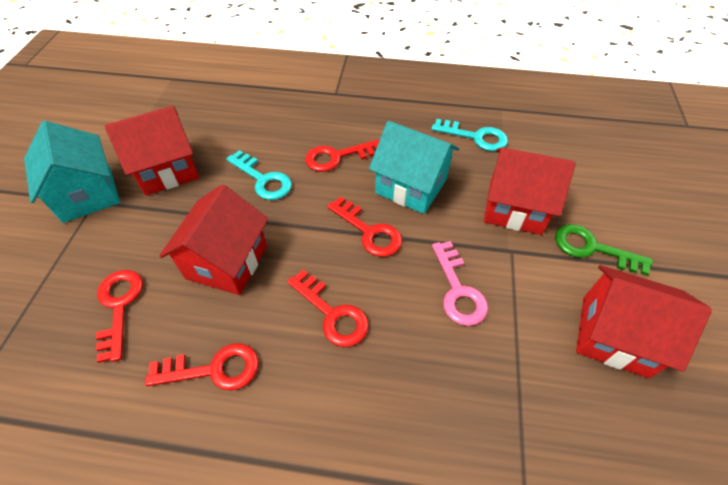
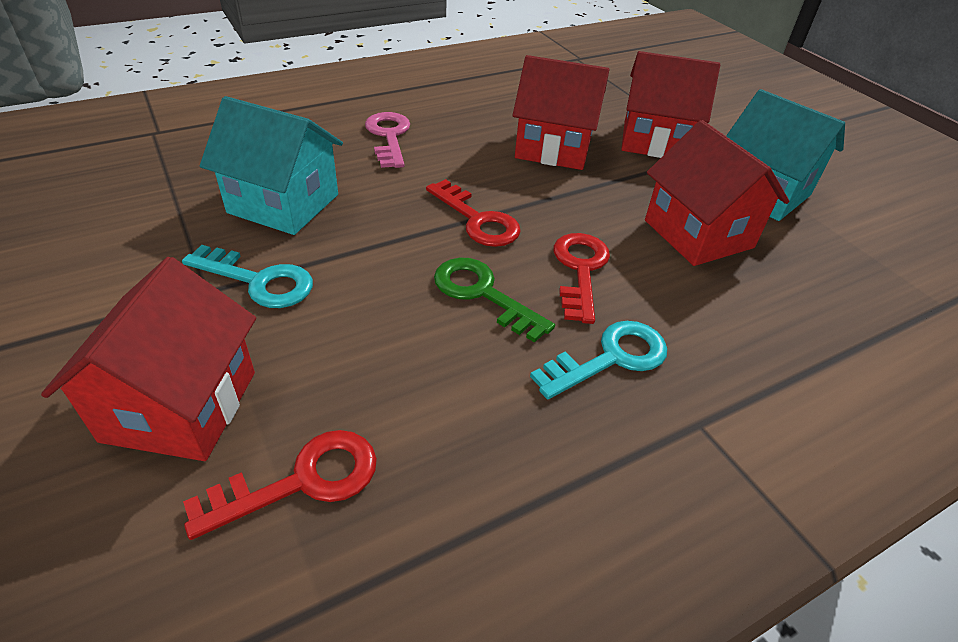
red key: 5 -> 3

